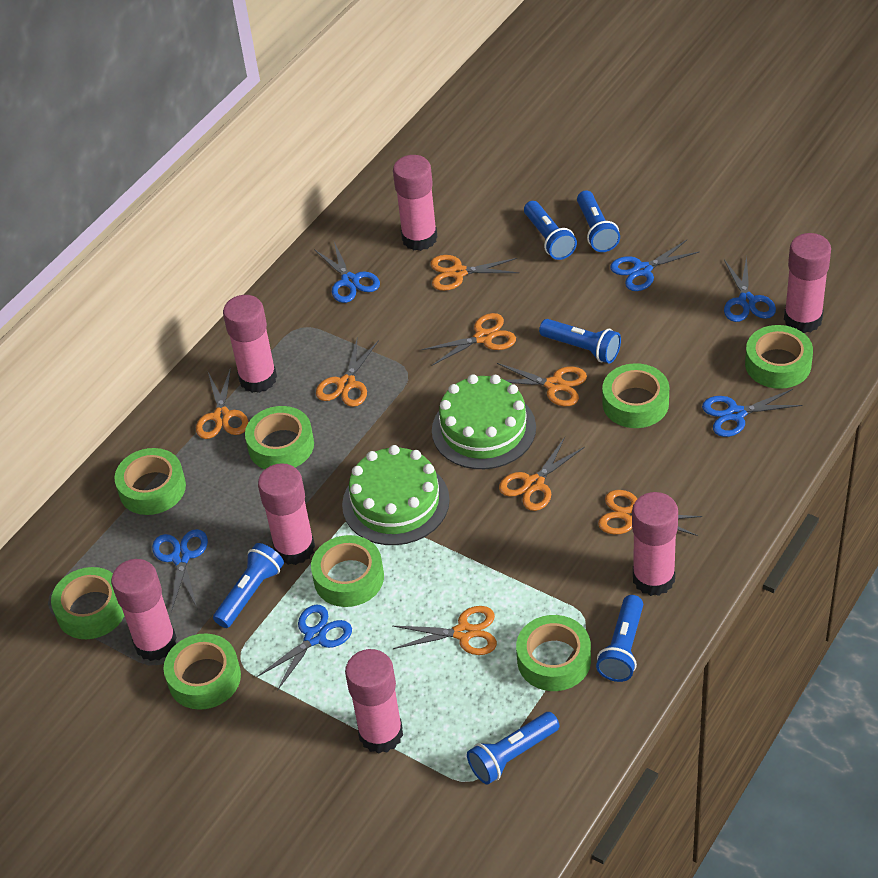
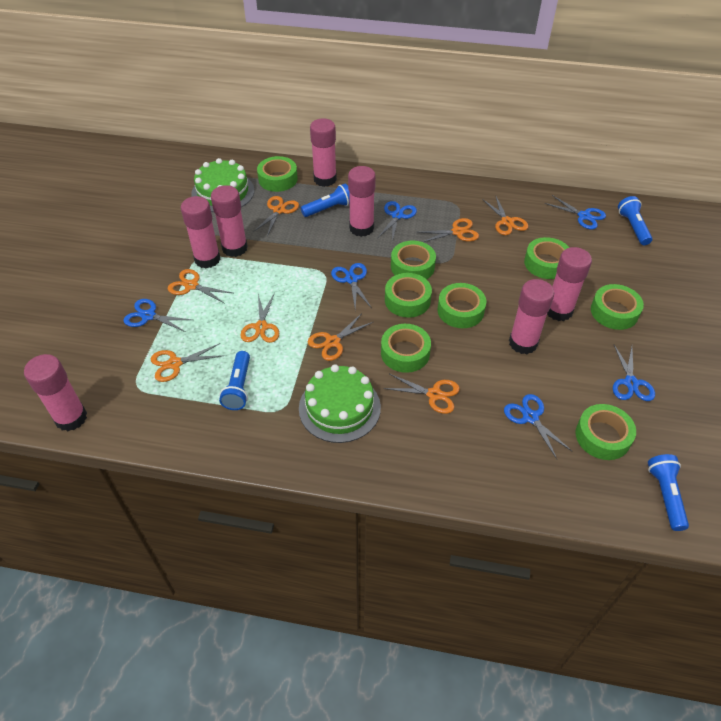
blue flashlight: 6 -> 4

